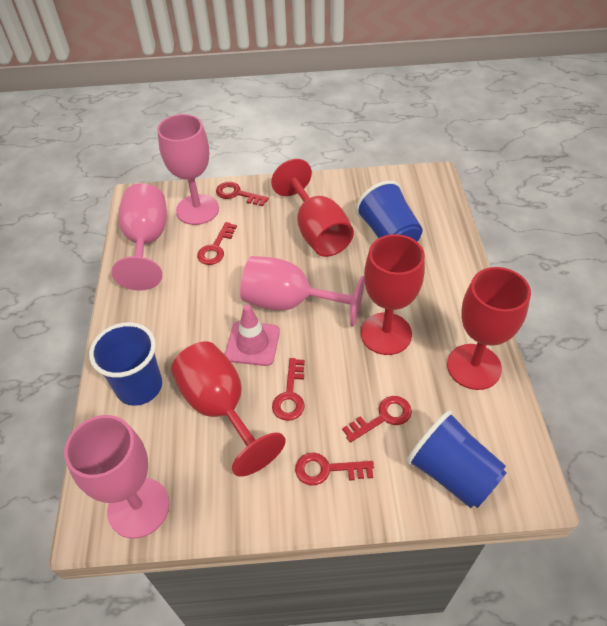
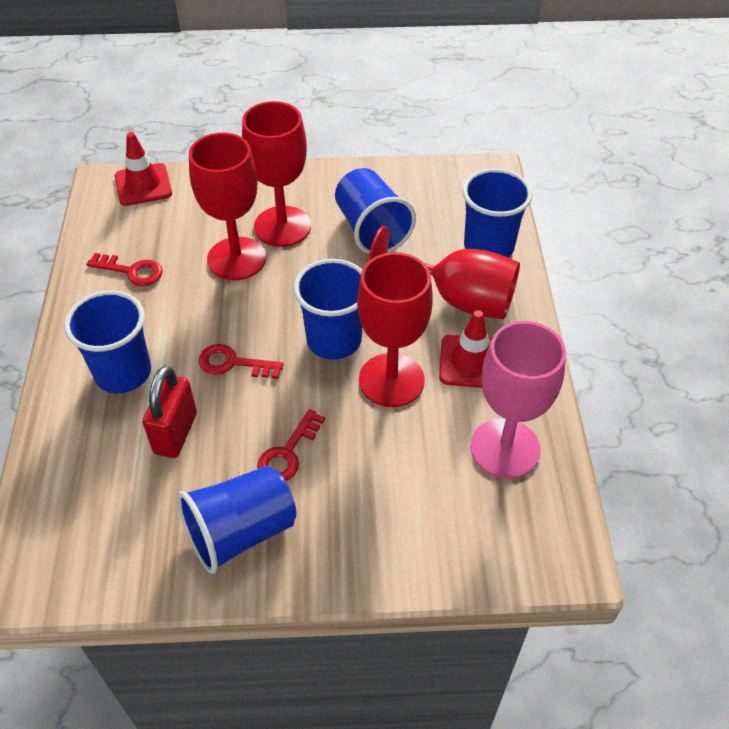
blue cup: 3 -> 5
pink goblet: 4 -> 1
pink traffic cone: 1 -> 0
red key: 5 -> 3
red padlock: 0 -> 1
red traffic cone: 0 -> 2

